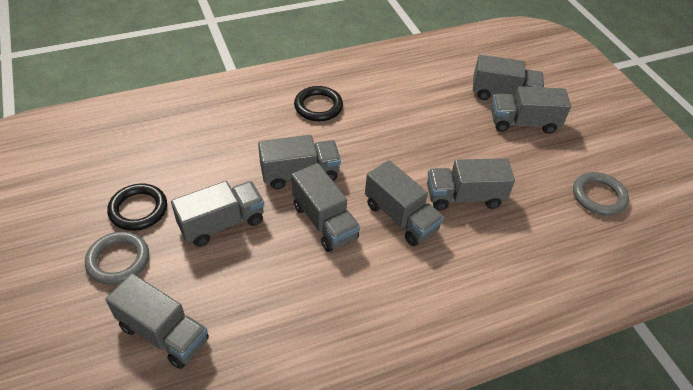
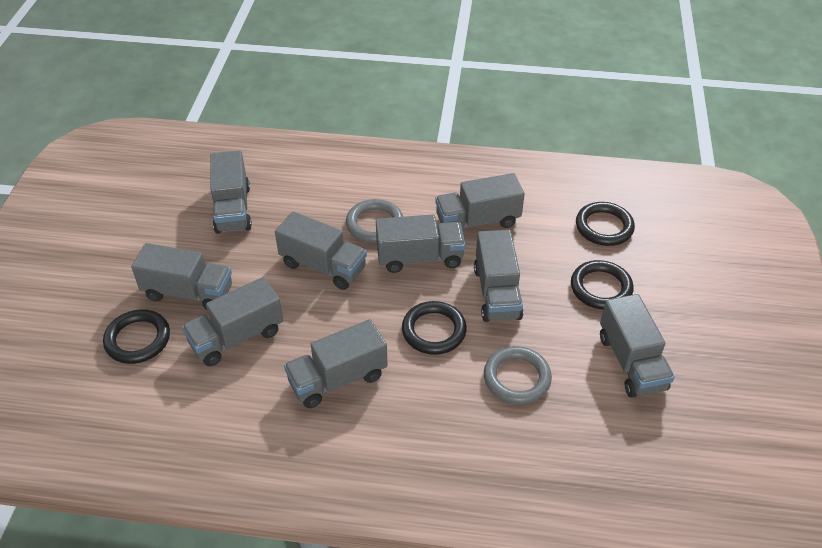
black ring: 2 -> 4
grey truck: 8 -> 9

